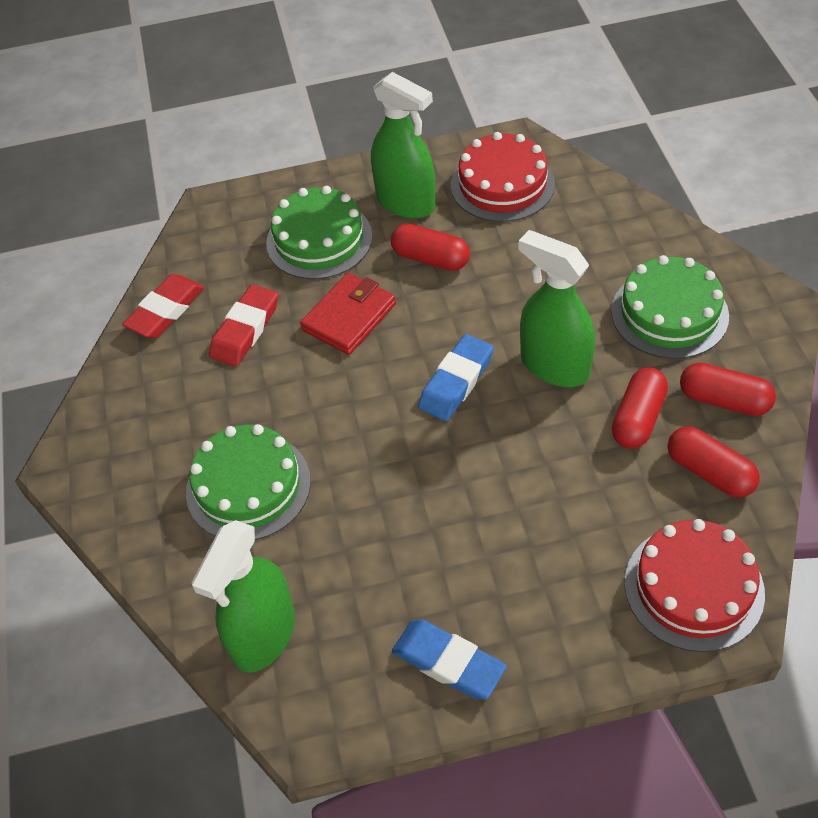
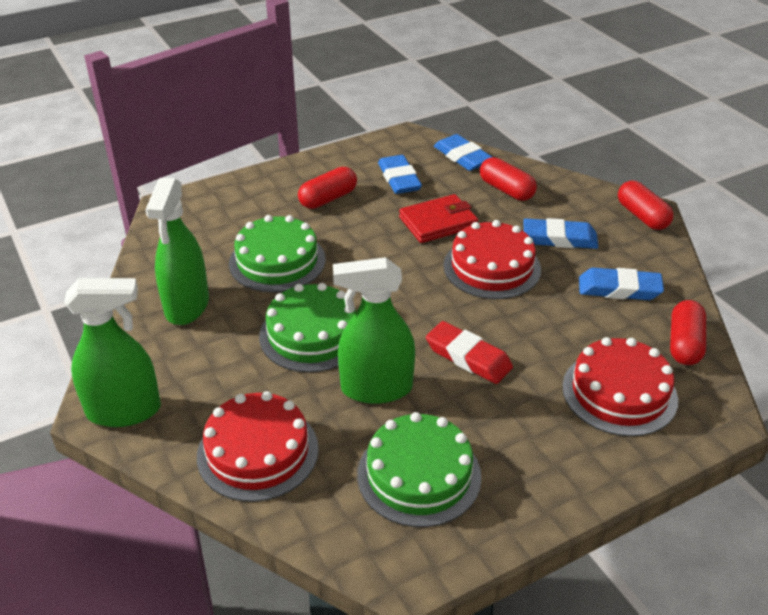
blue eraser: 2 -> 4
red cake: 2 -> 3
red eraser: 2 -> 1

